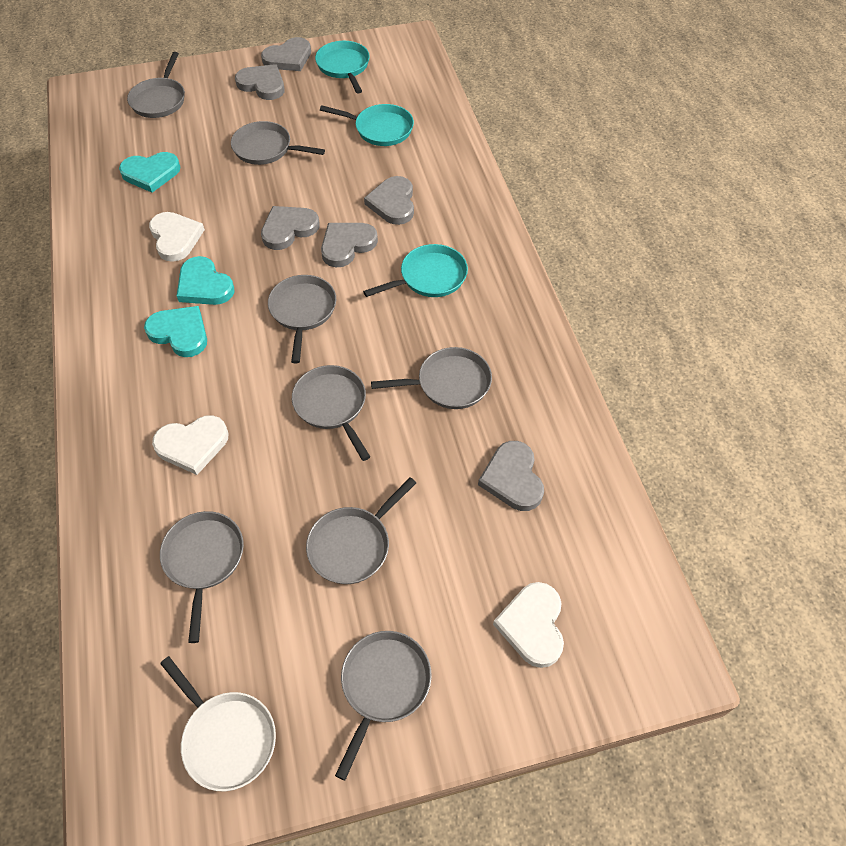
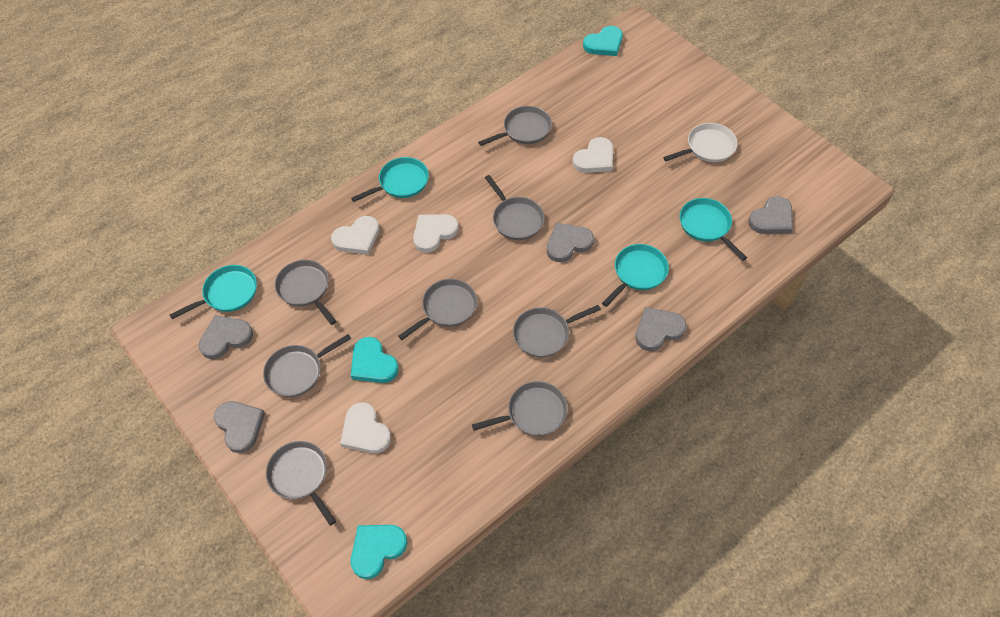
grey heart: 6 -> 5
turquoise pan: 3 -> 4
white heart: 3 -> 4

